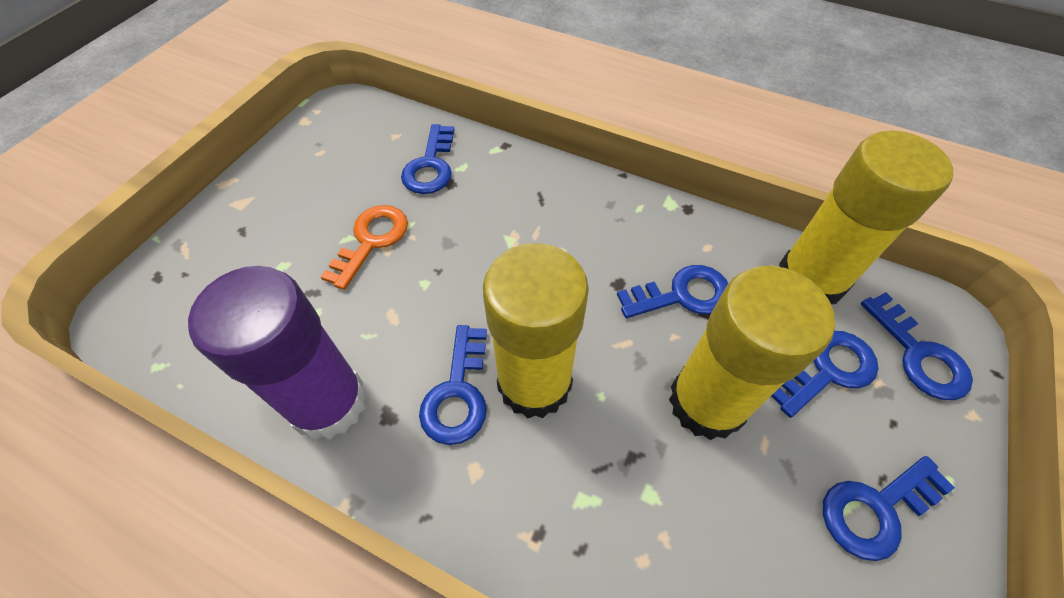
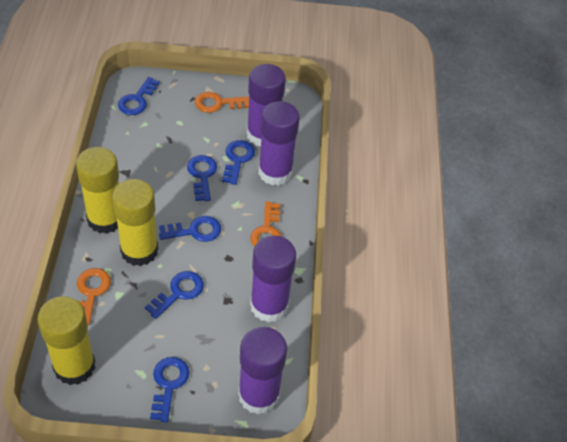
orange key: 1 -> 3
purple glue stick: 1 -> 4

